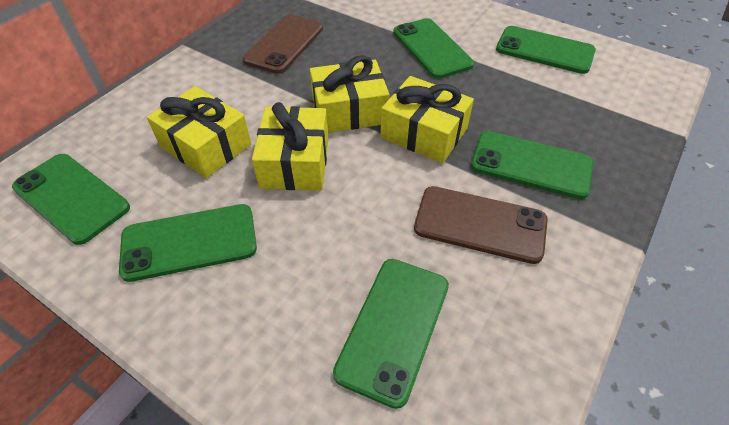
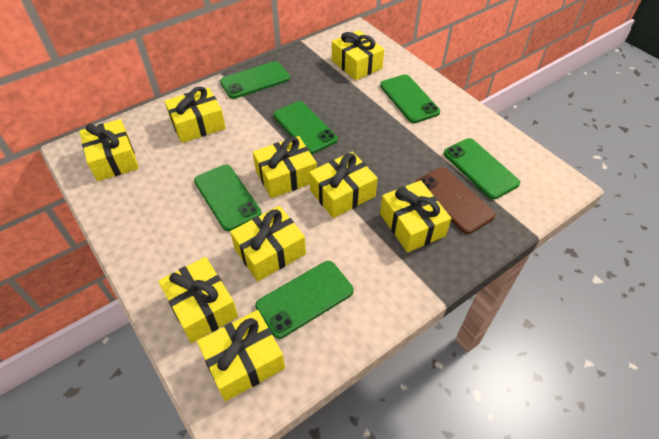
brown phone: 2 -> 1
yellow gift: 4 -> 9

